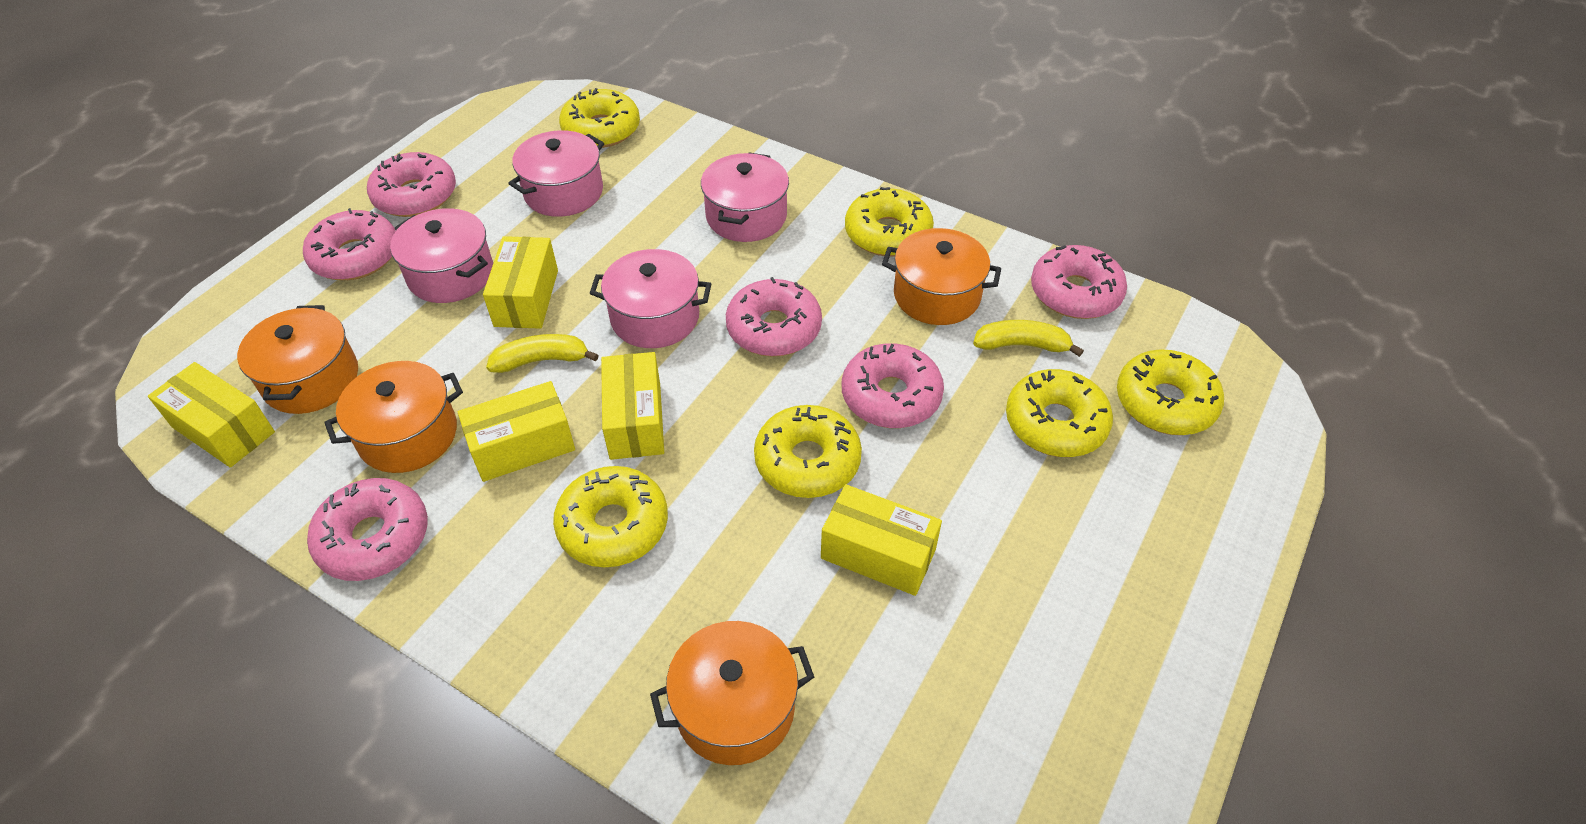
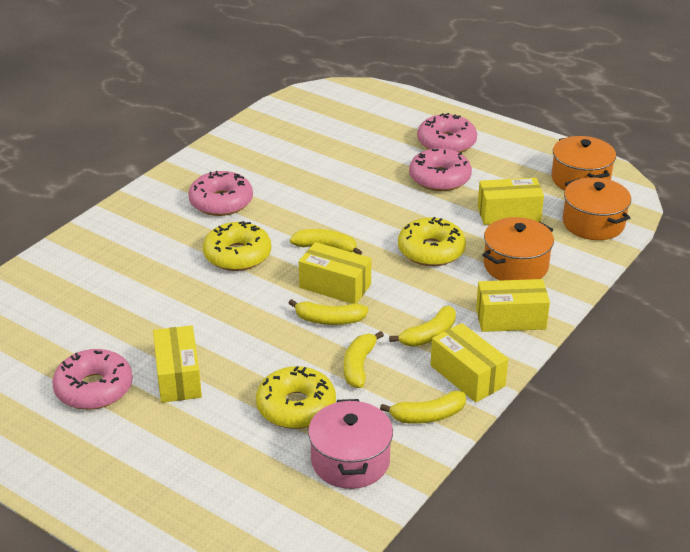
orange pot: 4 -> 3
pink donut: 6 -> 4
pink pot: 4 -> 1
yellow banana: 2 -> 5
yellow donut: 6 -> 3

